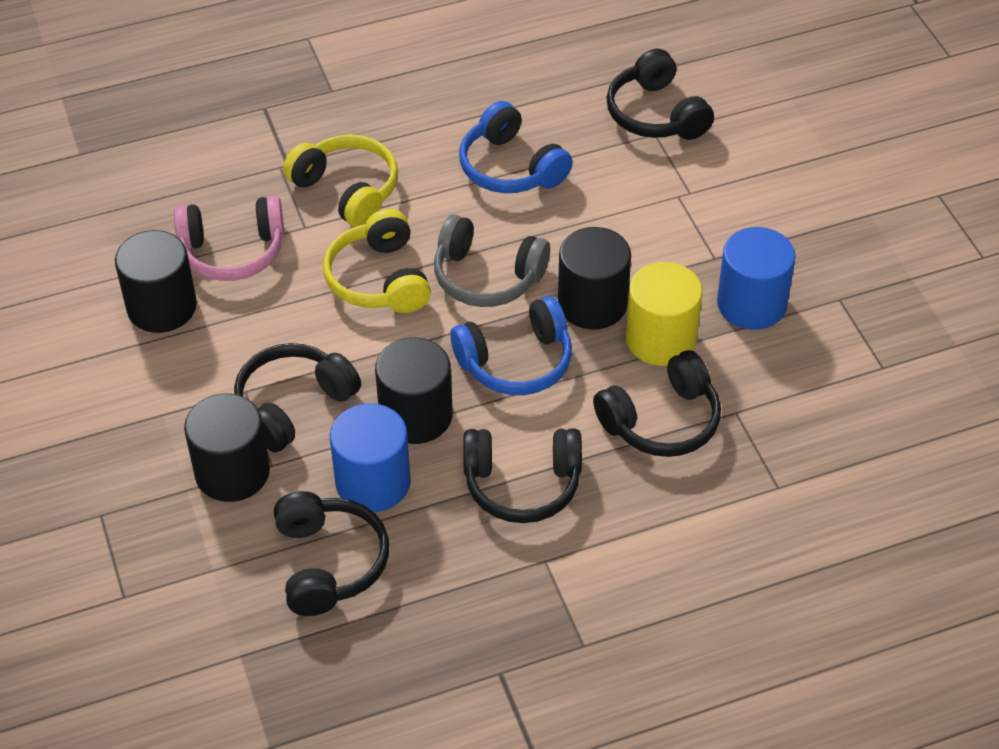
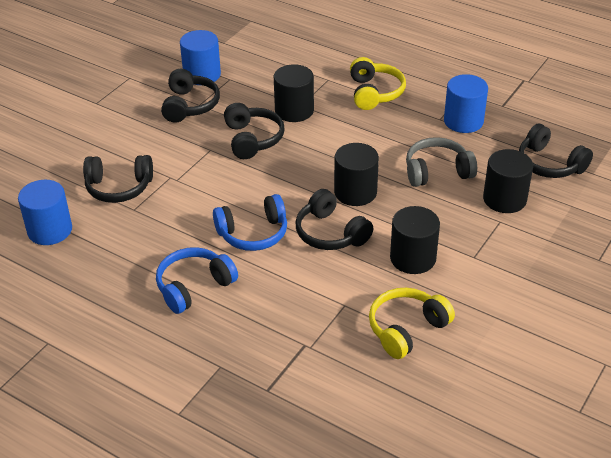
blue cylinder: 2 -> 3
pink headphones: 1 -> 0
yellow cylinder: 1 -> 0

